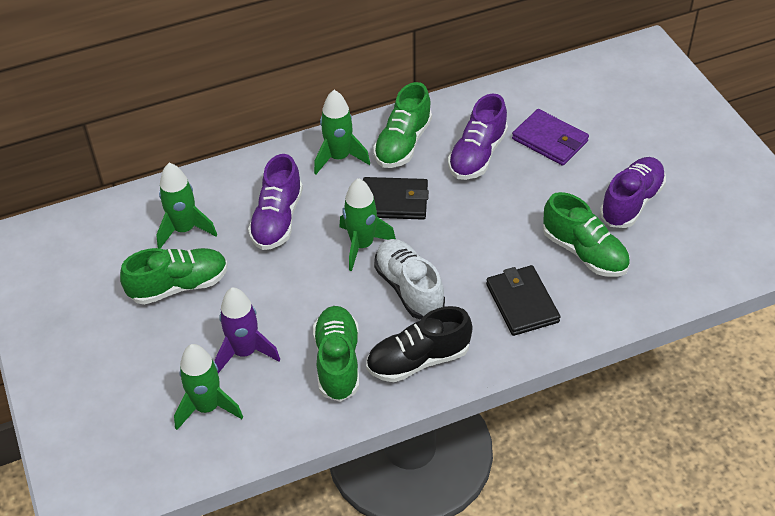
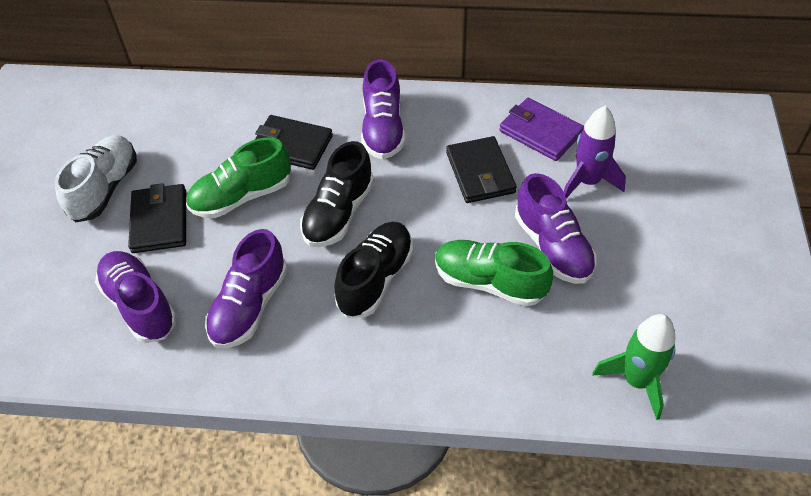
black shoe: 1 -> 2
black wallet: 2 -> 3
green rocket: 4 -> 1
green shoe: 4 -> 2
purple shoe: 3 -> 4

